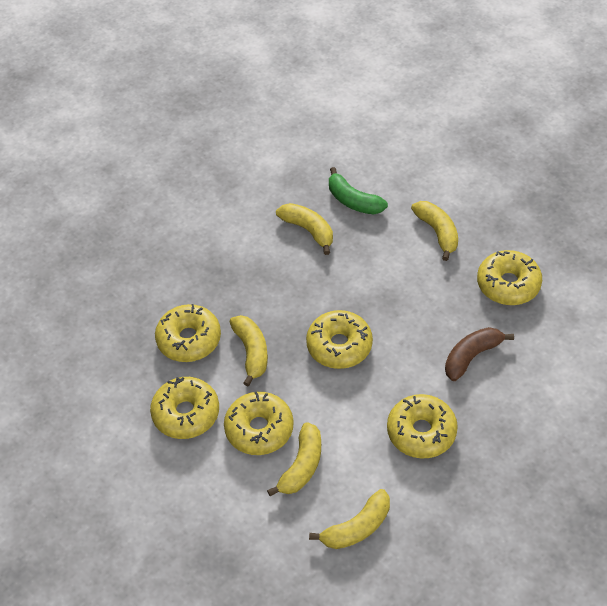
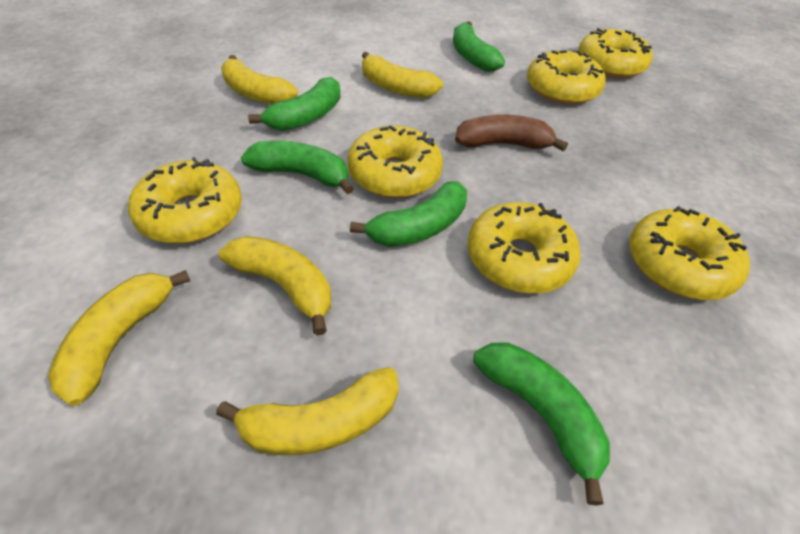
green banana: 1 -> 5

